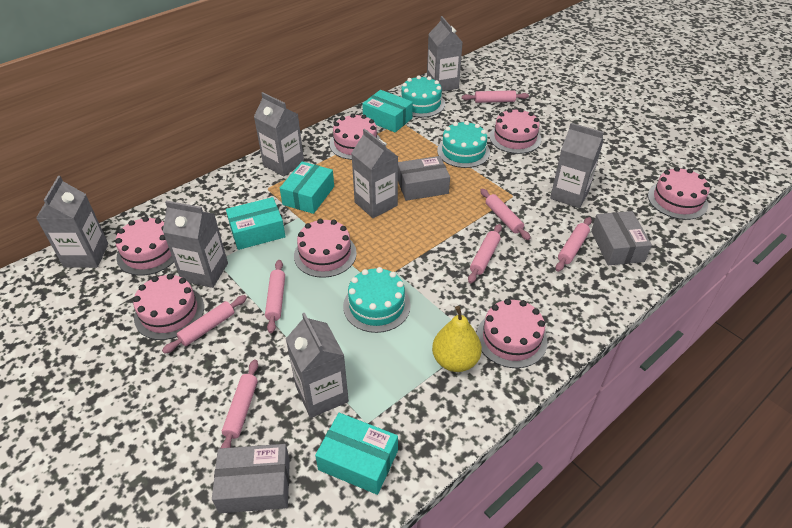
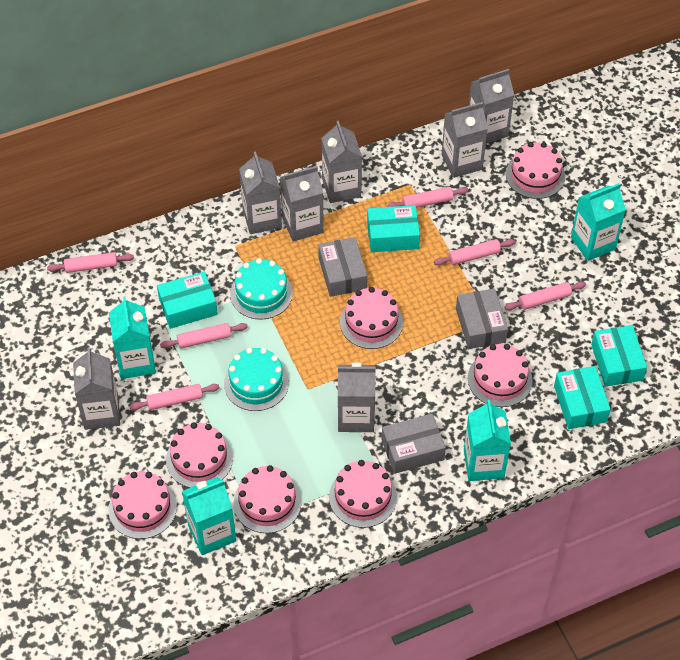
pink rolling pin: 7 -> 6
turquoise cake: 3 -> 2
turquoise carton: 0 -> 4
yellow pear: 1 -> 0

